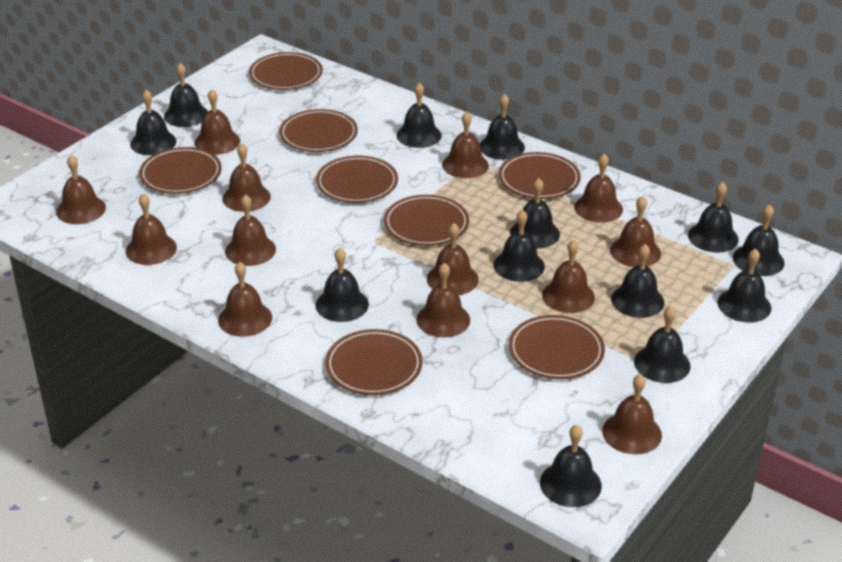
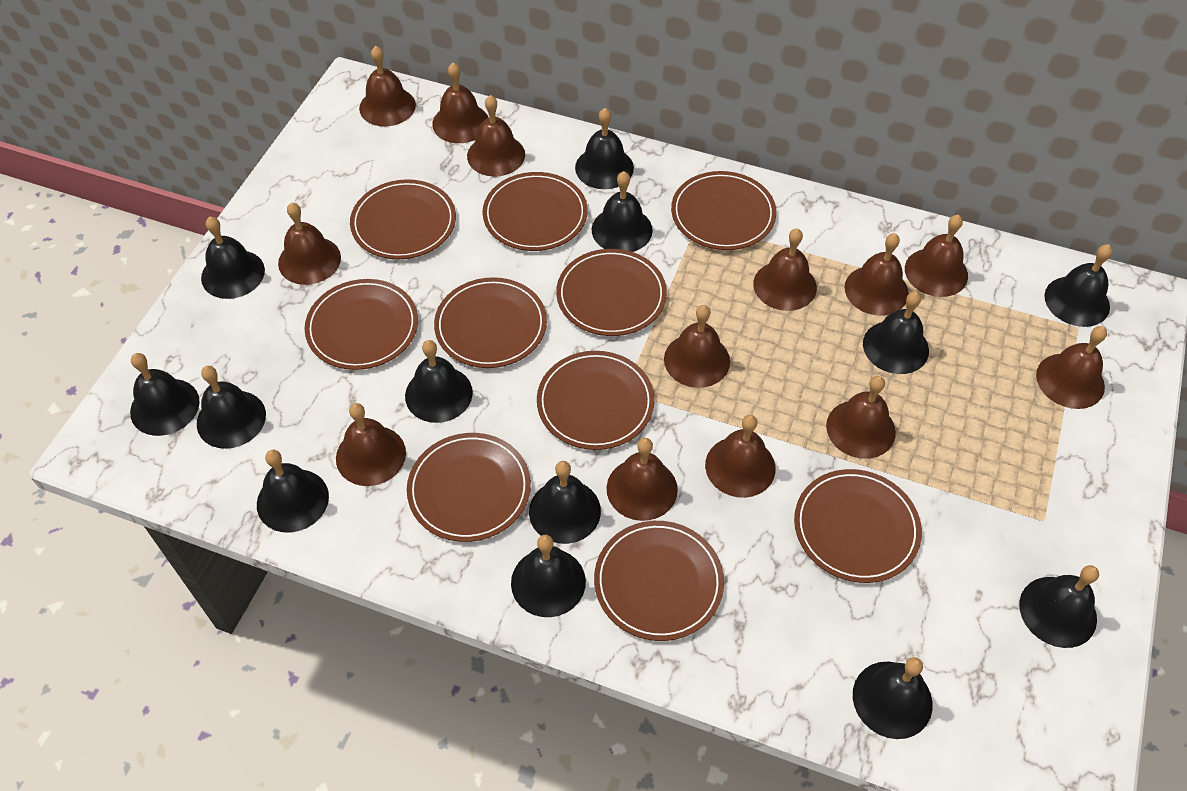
brown plate: 8 -> 10

